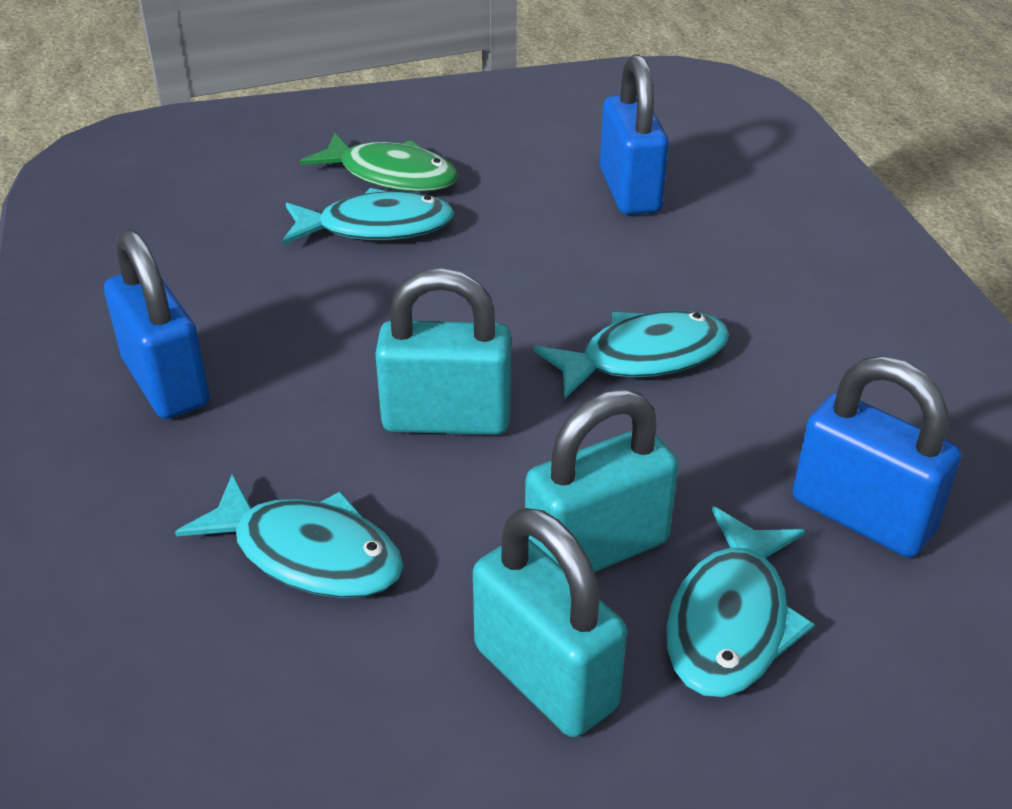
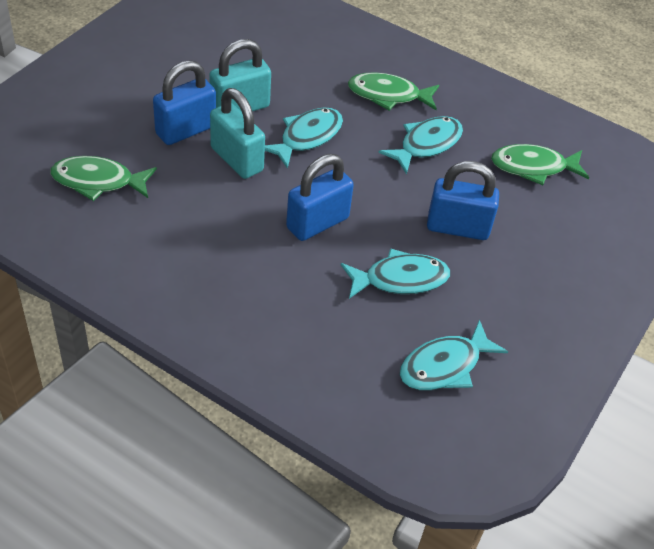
green fish: 1 -> 3
turquoise padlock: 3 -> 2

